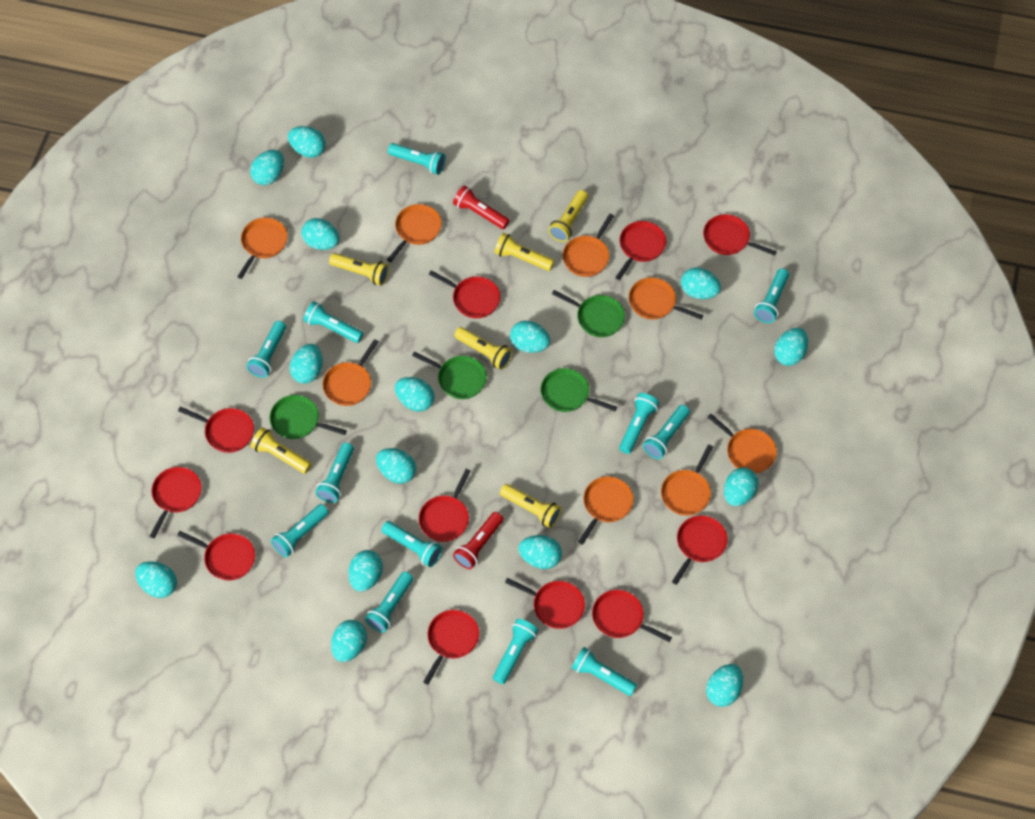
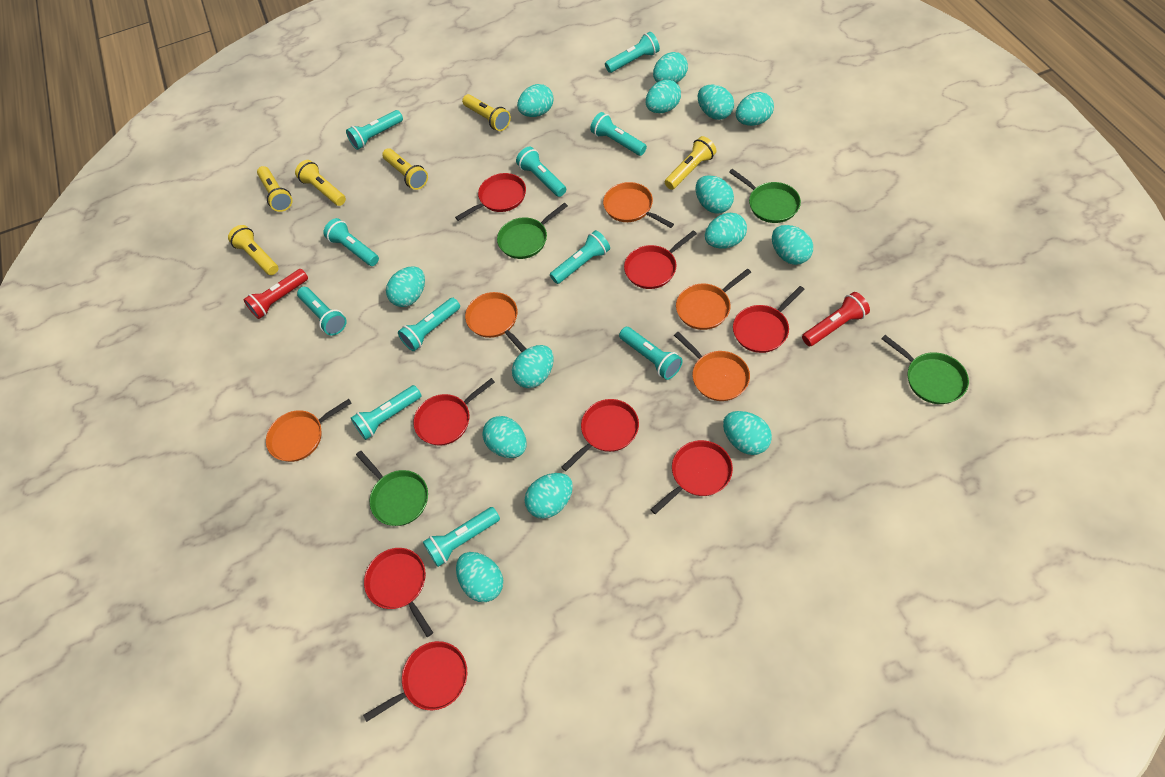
orange pan: 8 -> 5
red pan: 11 -> 8
turquoise egg: 15 -> 14
turquoise flashlight: 12 -> 11

